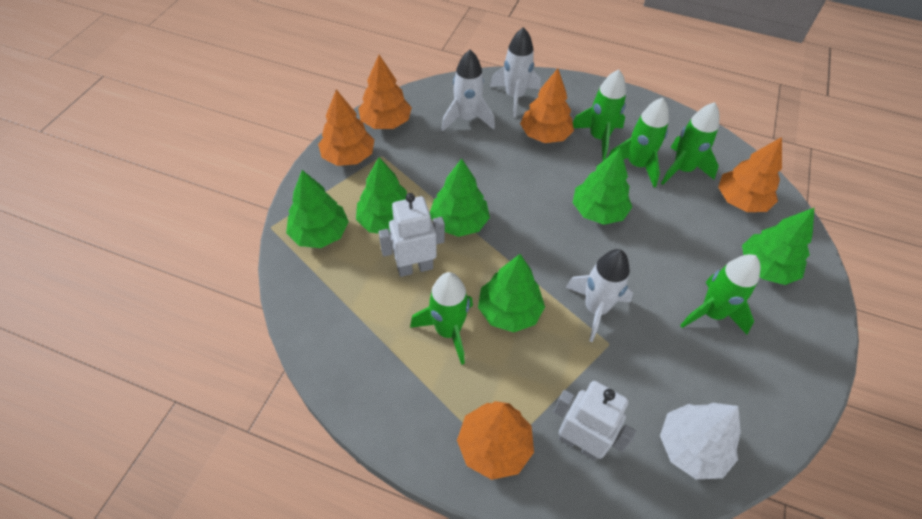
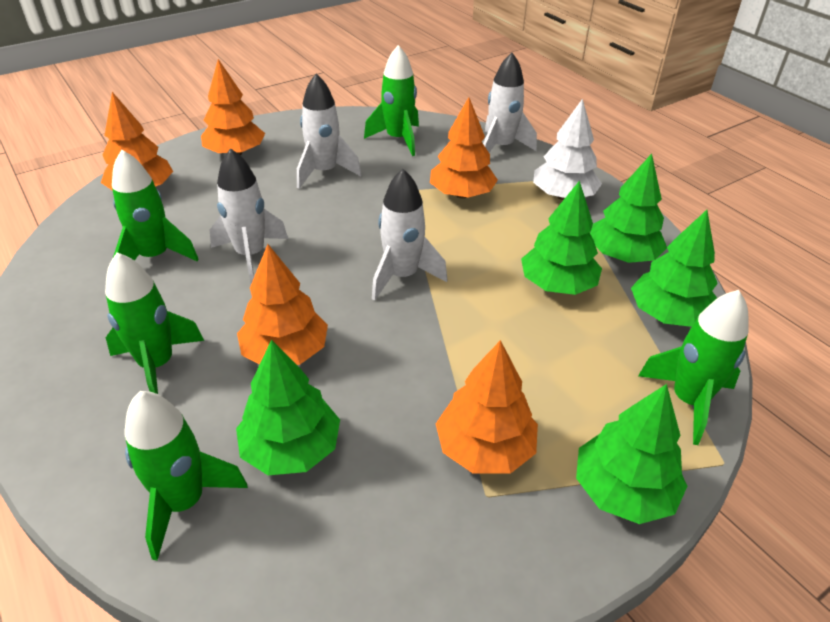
green tree: 6 -> 5
white robot: 2 -> 0
white rocket: 3 -> 4

